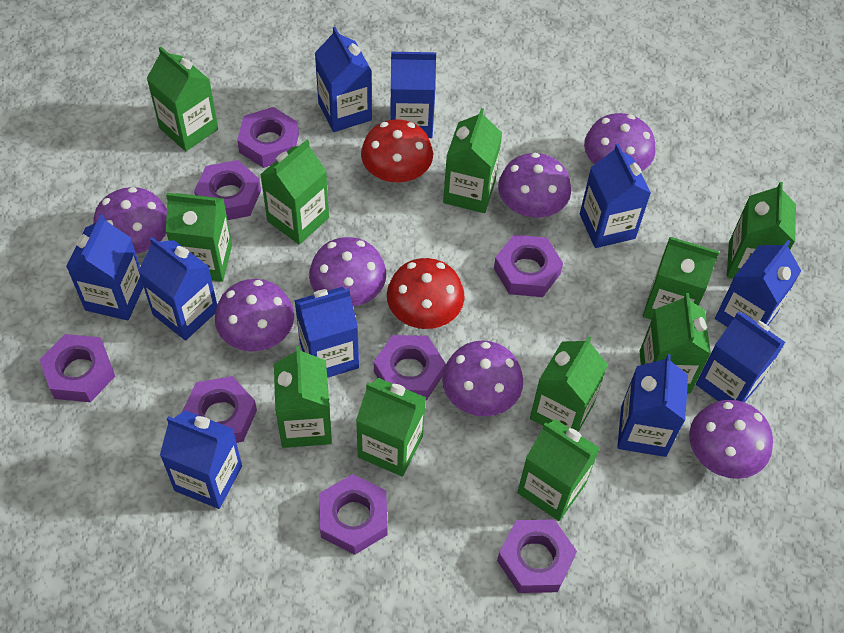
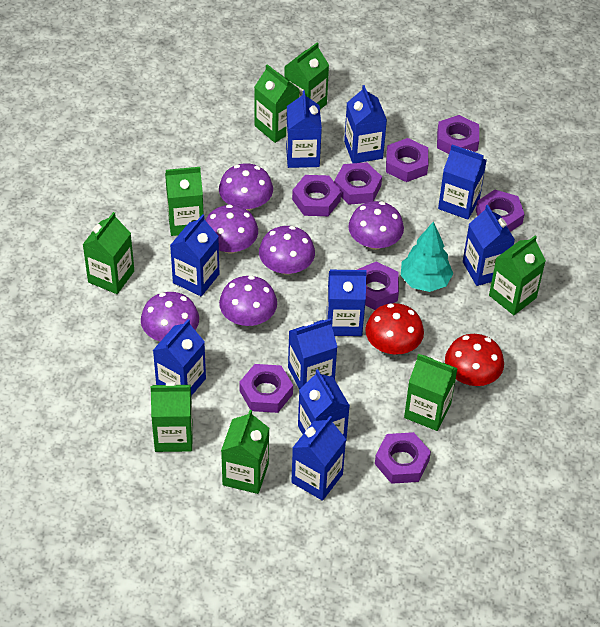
green carton: 11 -> 8
purple mushroom: 7 -> 6
turquoise tree: 0 -> 1

